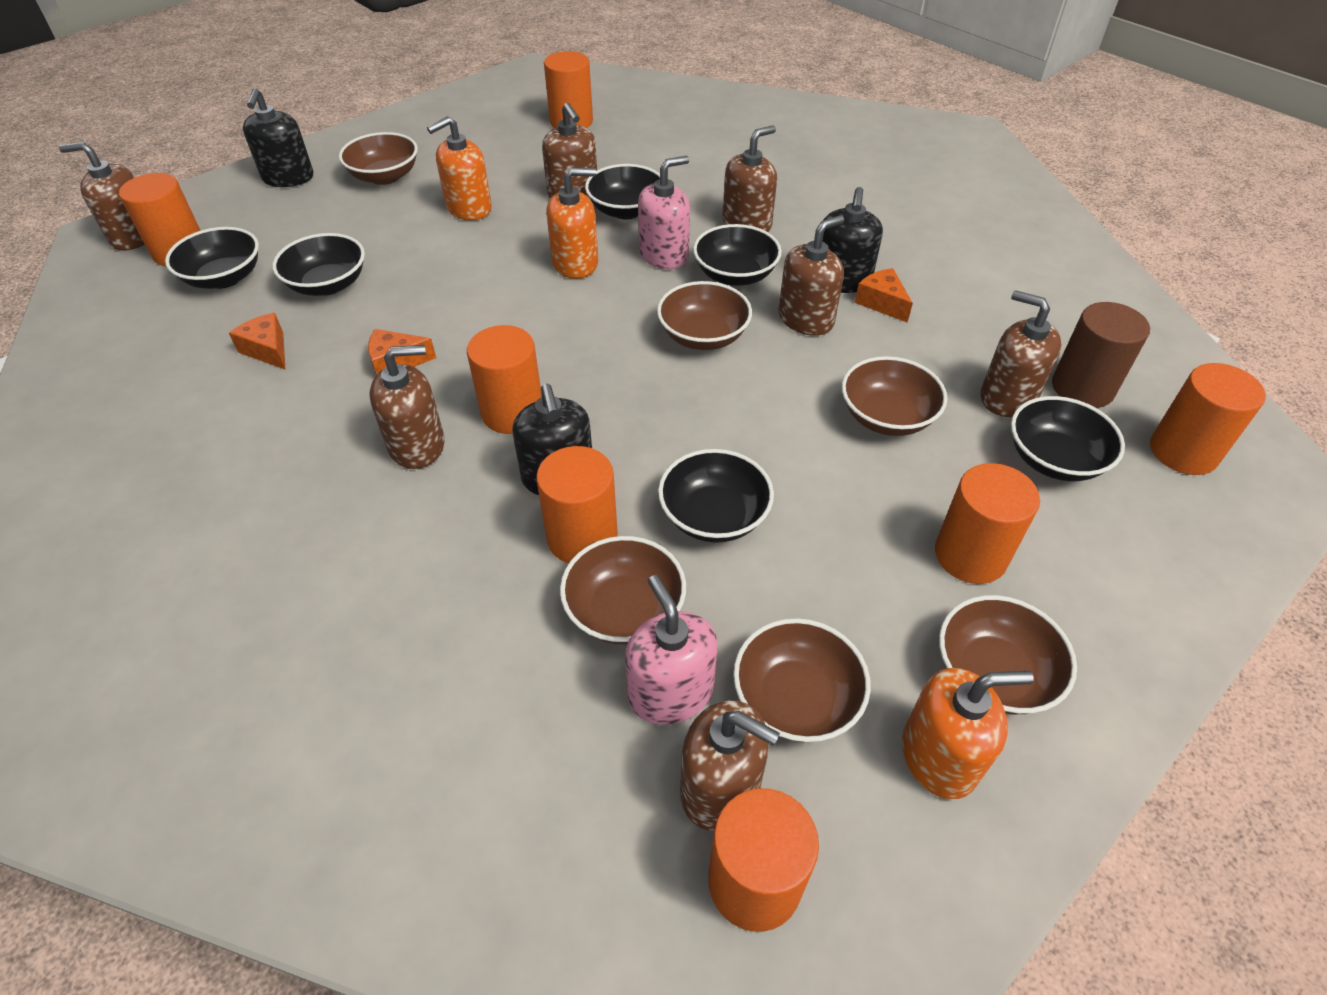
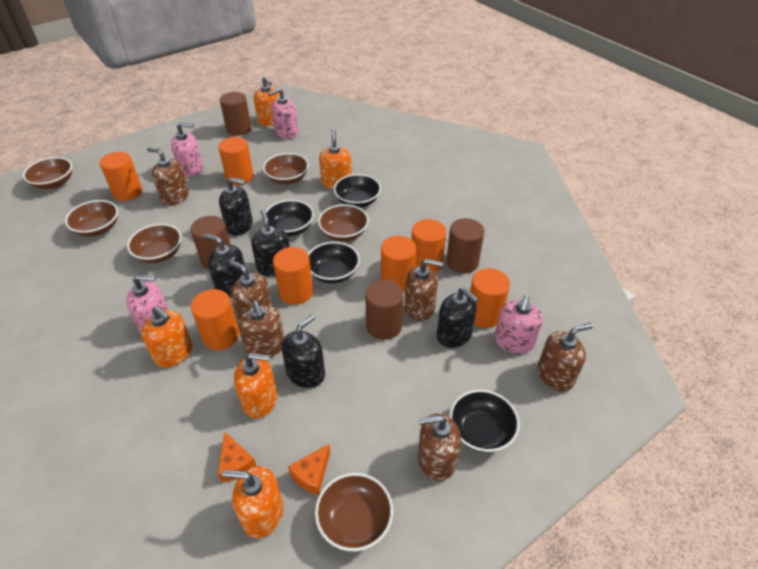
black bowl: 6 -> 4
black soap dispenser: 3 -> 5
brown cylinder: 1 -> 4
brown soap dispenser: 7 -> 6
orange cheese: 3 -> 2
orange soap dispenser: 3 -> 5
pink soap dispenser: 2 -> 4

